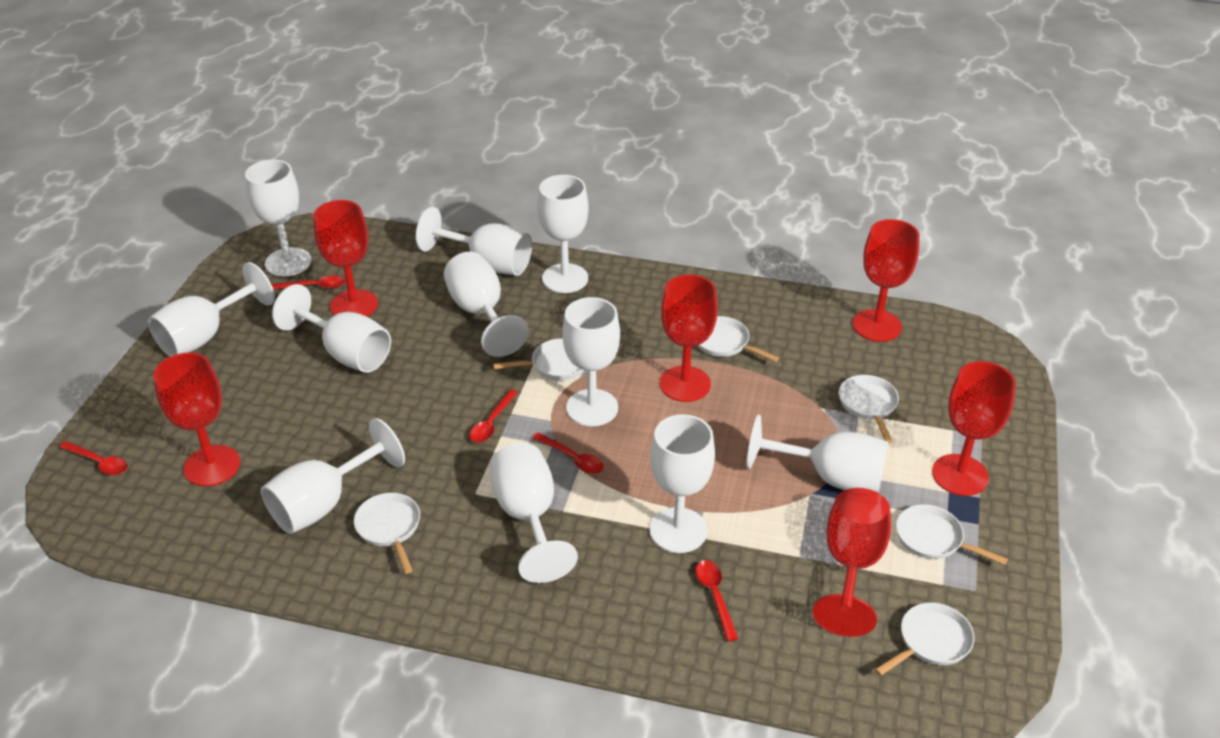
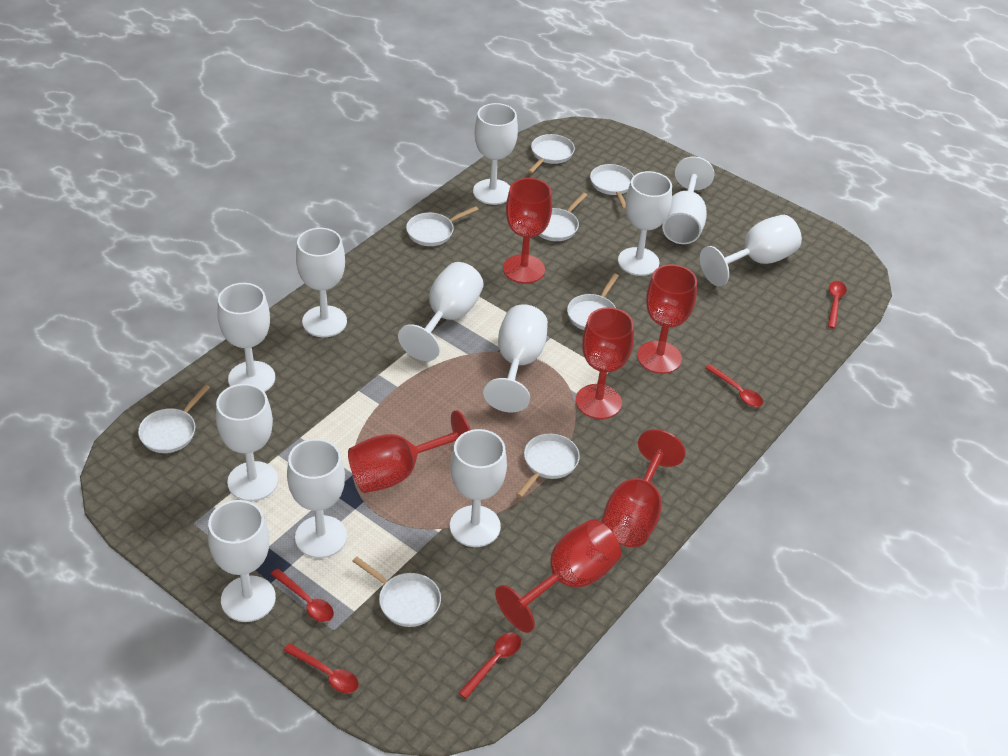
white goblet: 11 -> 12
white pan: 6 -> 8

